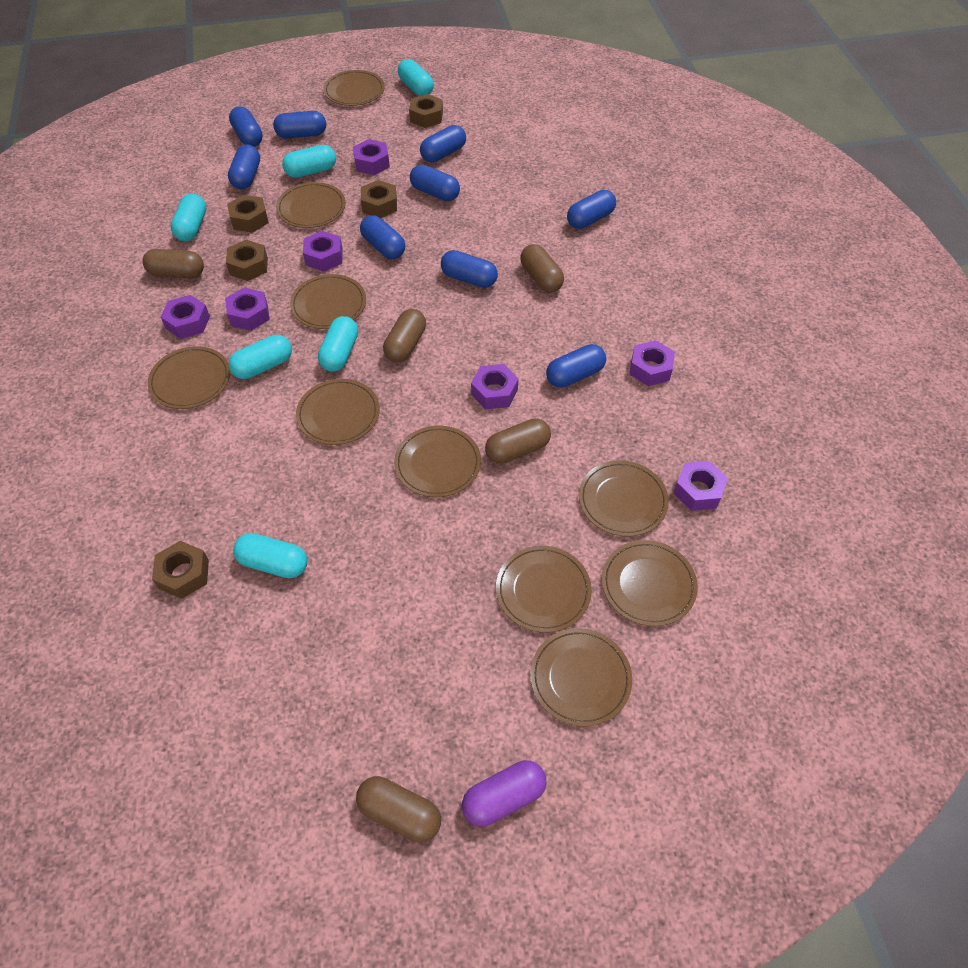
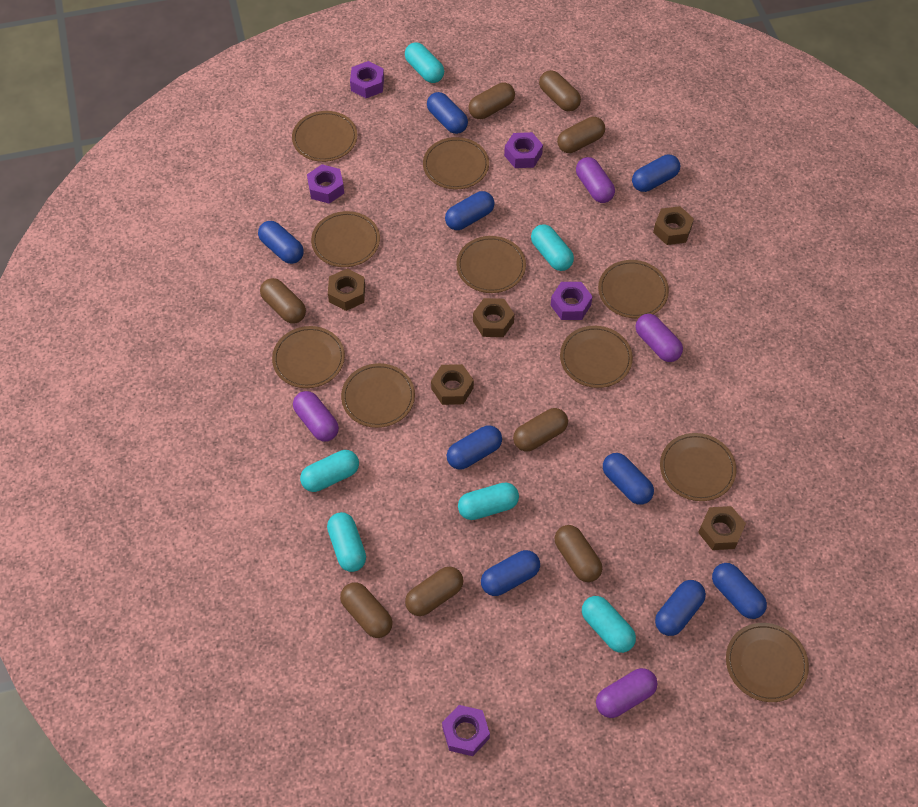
brown capsule: 5 -> 8
purple capsule: 1 -> 4
purple nut: 7 -> 5

